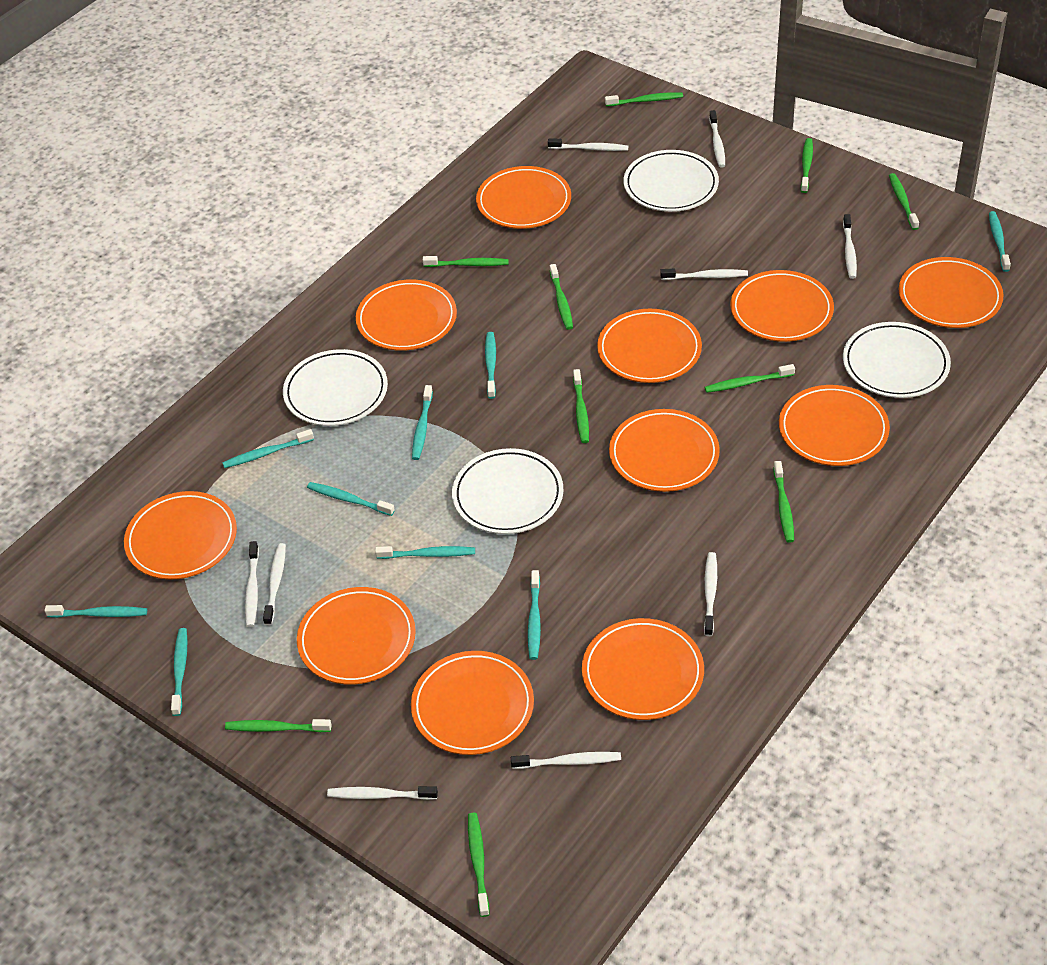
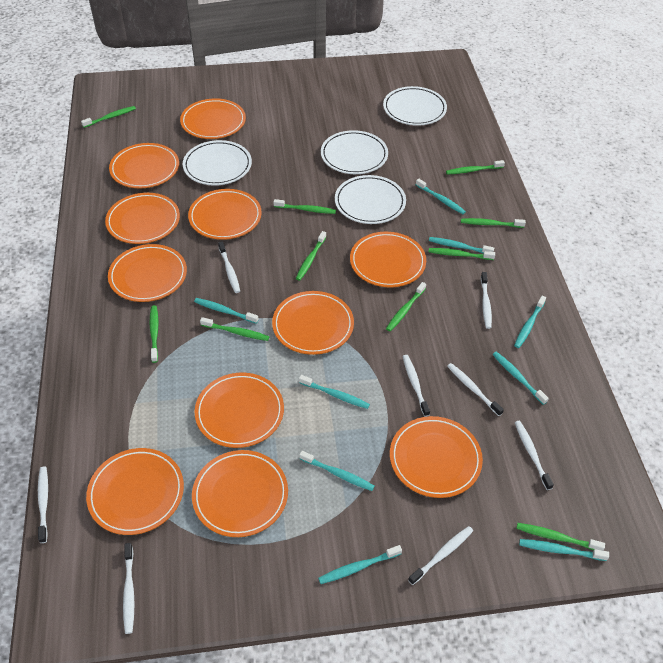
white toothbrush: 9 -> 8

